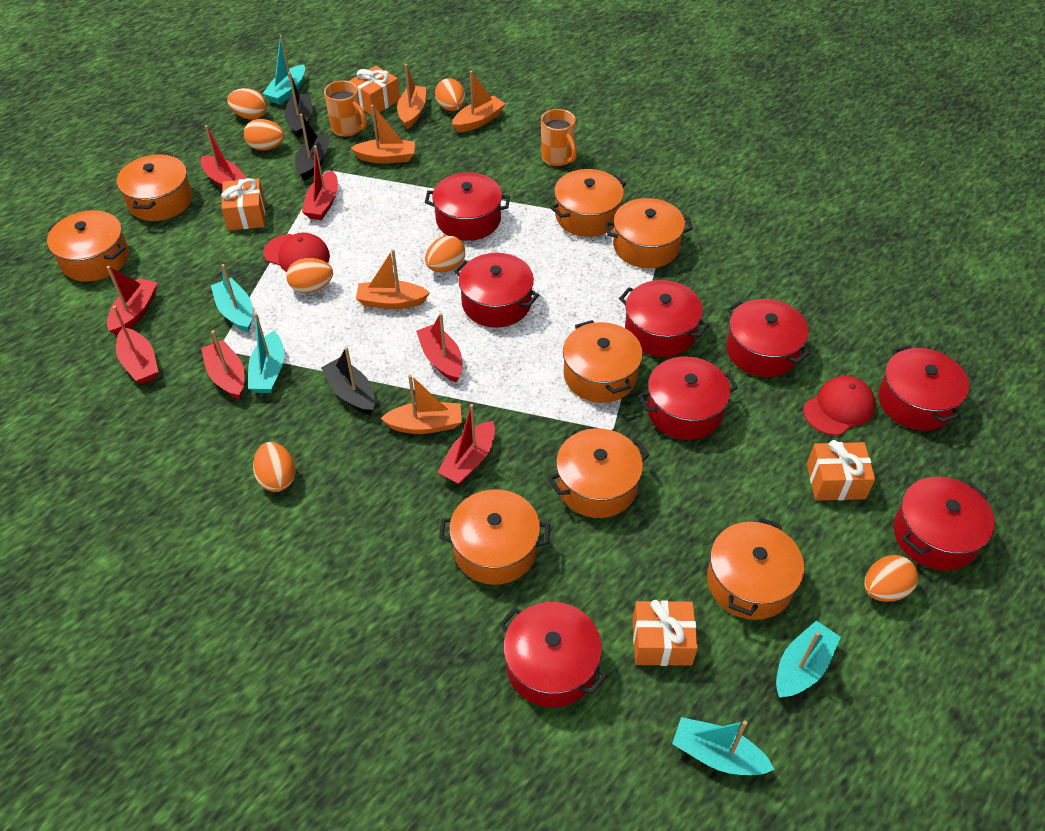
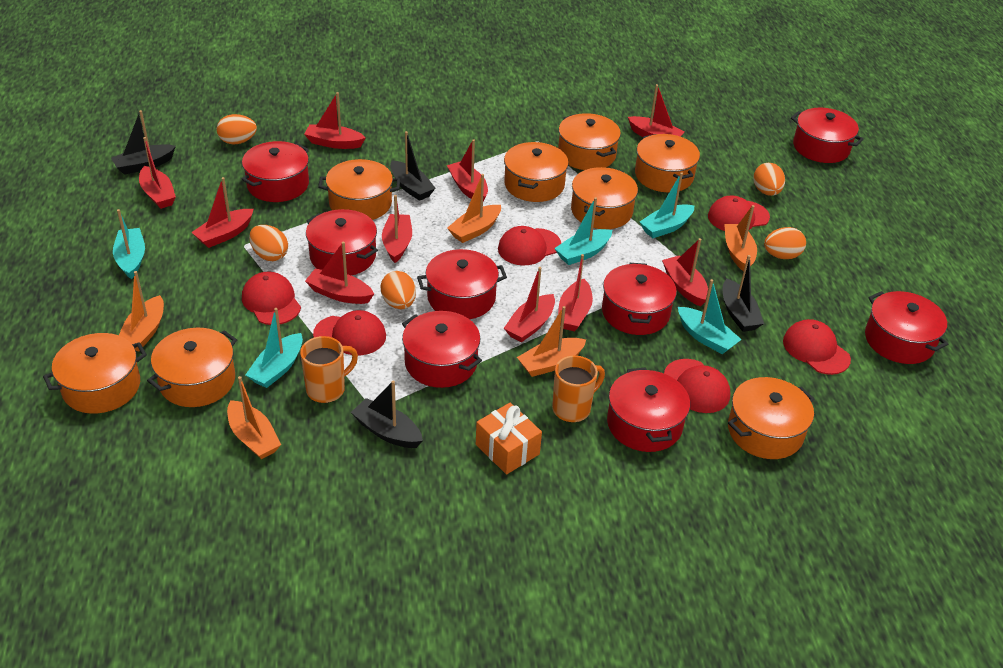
black boat: 3 -> 4
orange egg: 7 -> 5
orange gift: 4 -> 1
red boat: 7 -> 10
red cap: 2 -> 6

